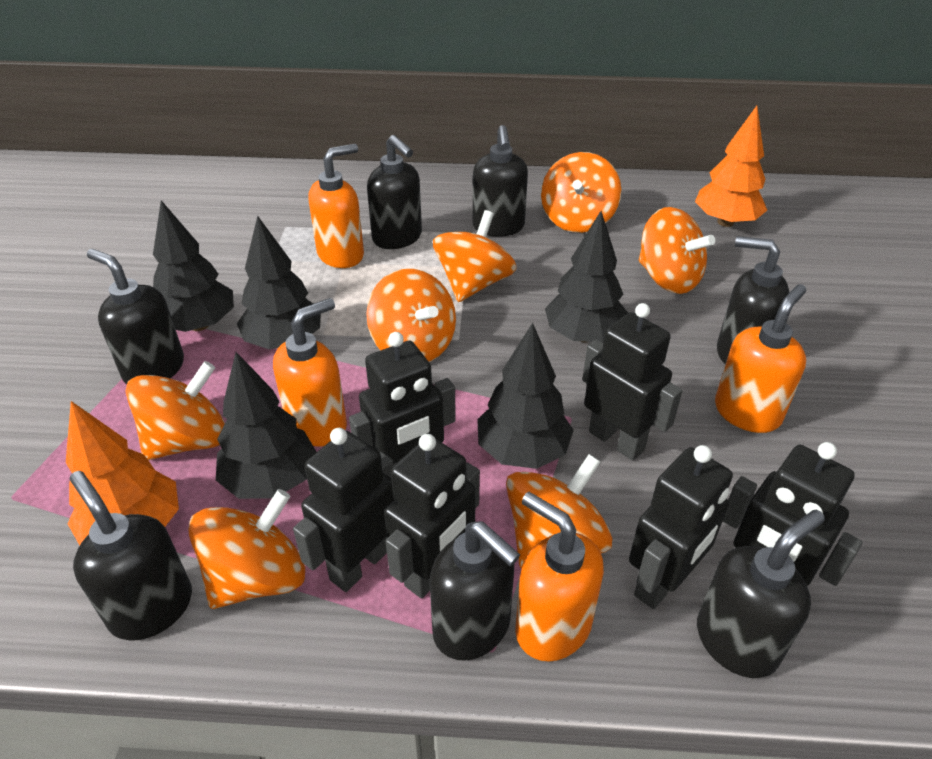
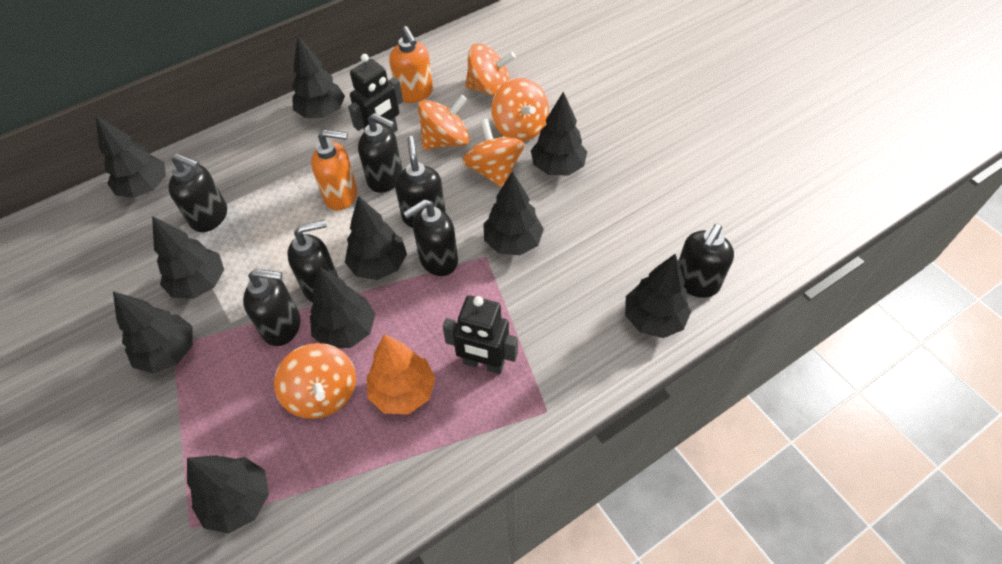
black robot: 6 -> 2
black tree: 5 -> 10
orange soap dispenser: 4 -> 2
orange spinning top: 7 -> 5
orange tree: 2 -> 1

